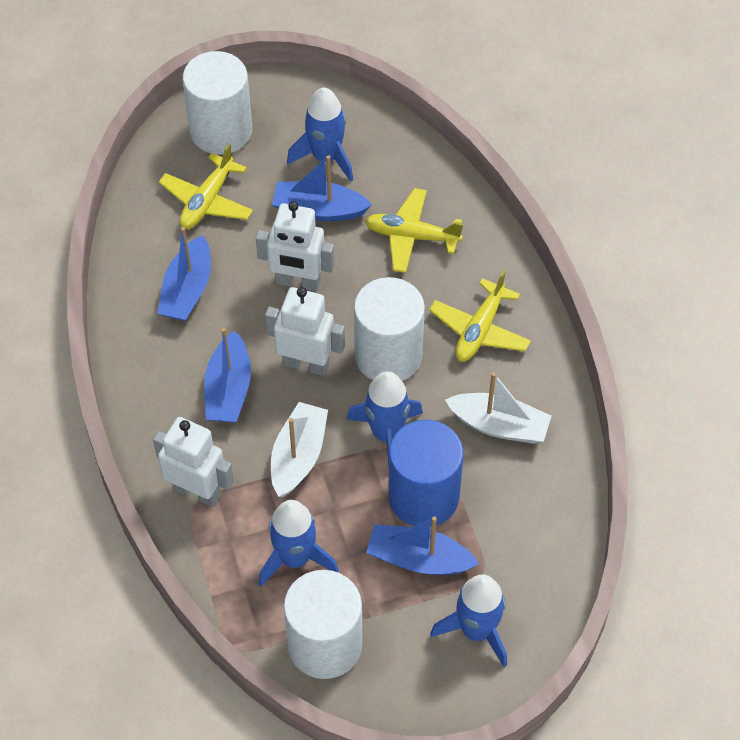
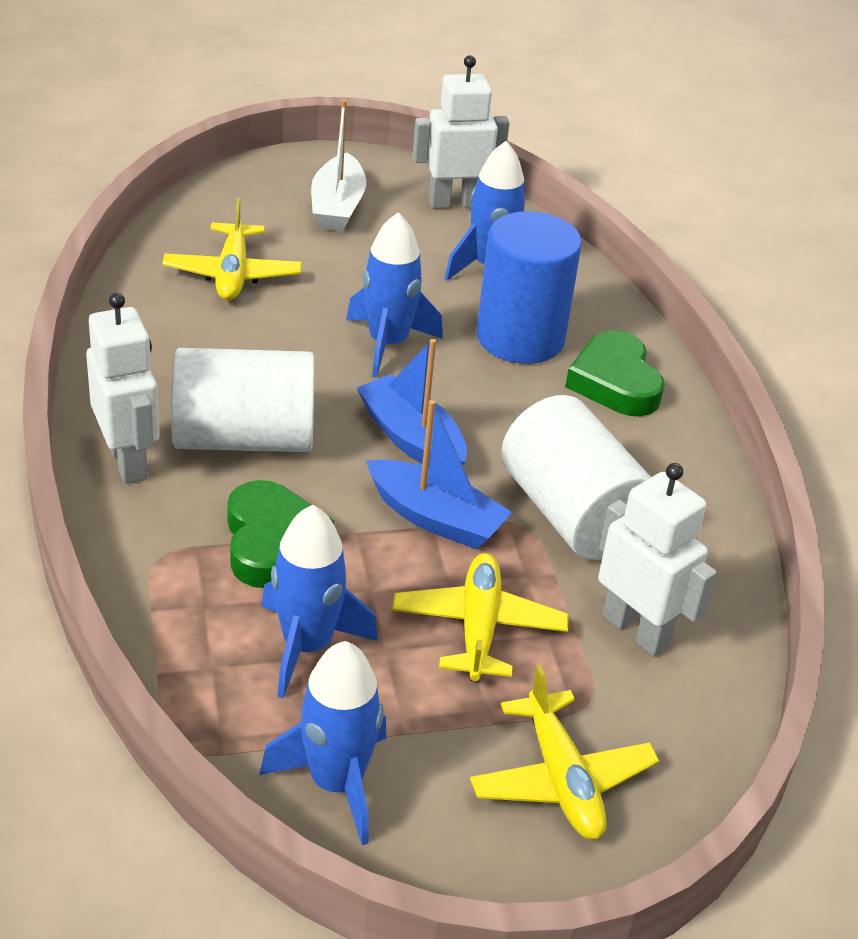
blue boat: 4 -> 2
green heart: 0 -> 2
white boat: 2 -> 1
white cylinder: 3 -> 2

